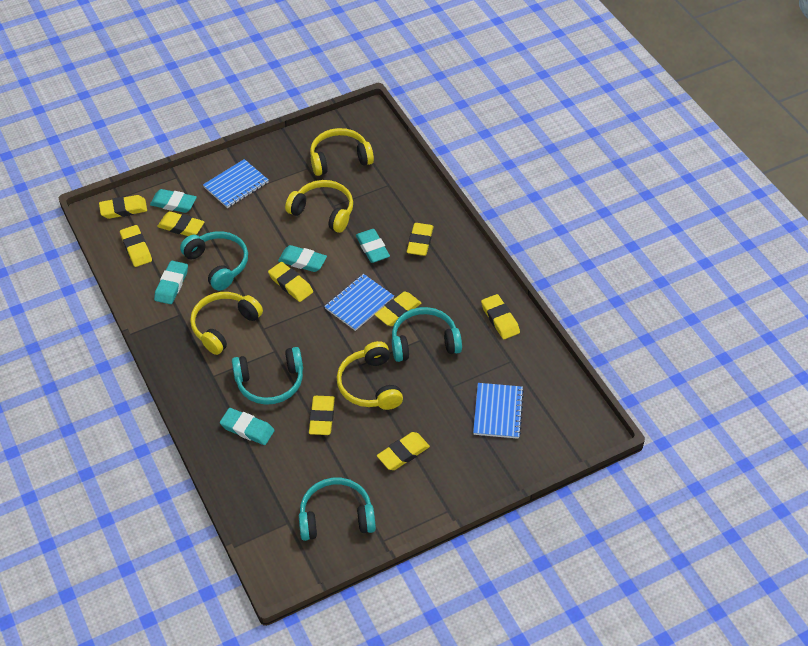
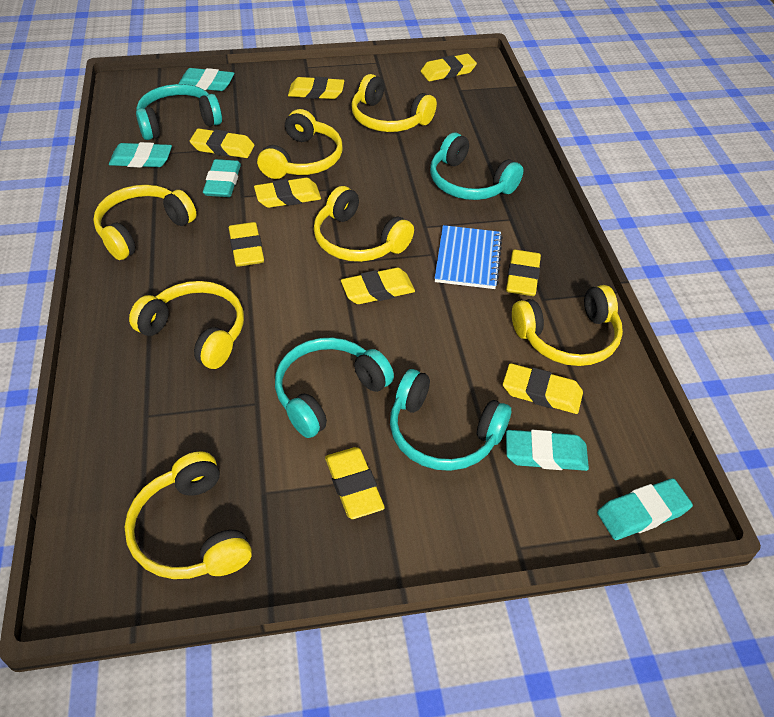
blue notebook: 3 -> 1
yellow headphones: 4 -> 7

